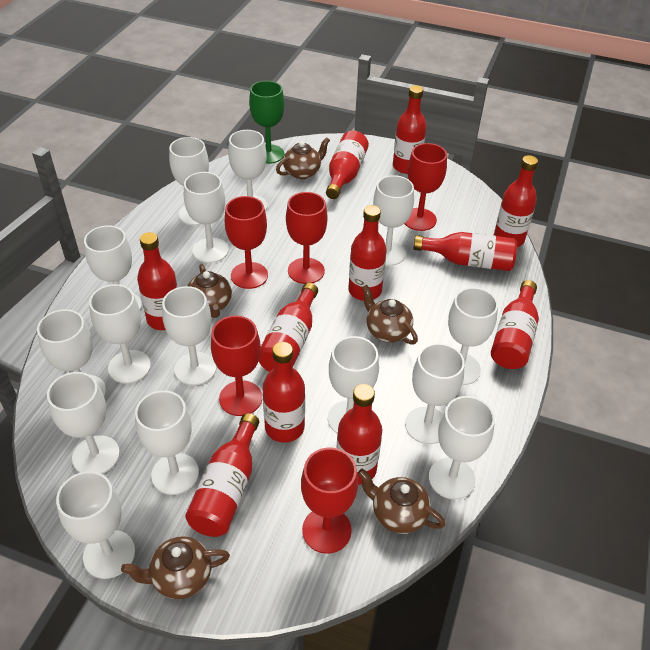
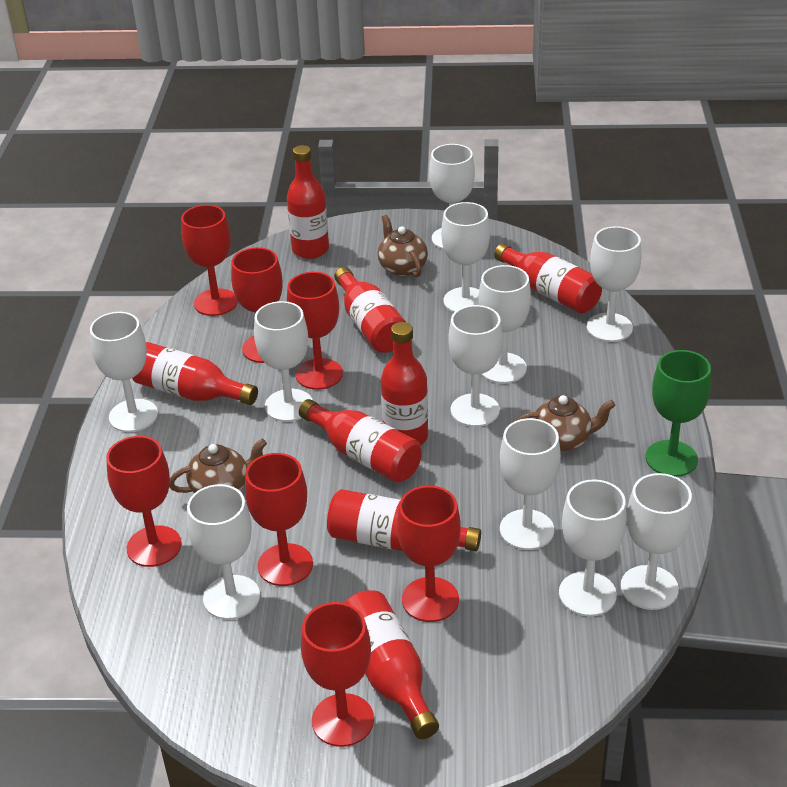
brown teapot: 5 -> 3
red bottle: 11 -> 8
red goblet: 5 -> 7
white goblet: 15 -> 11

